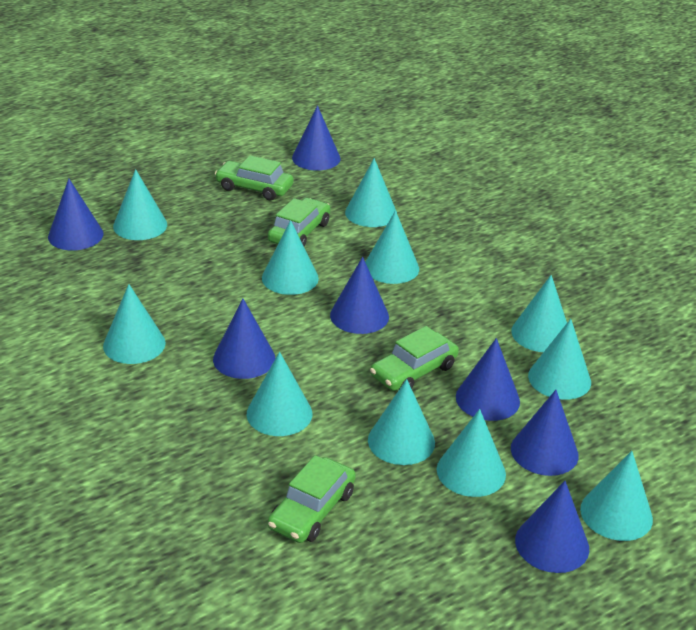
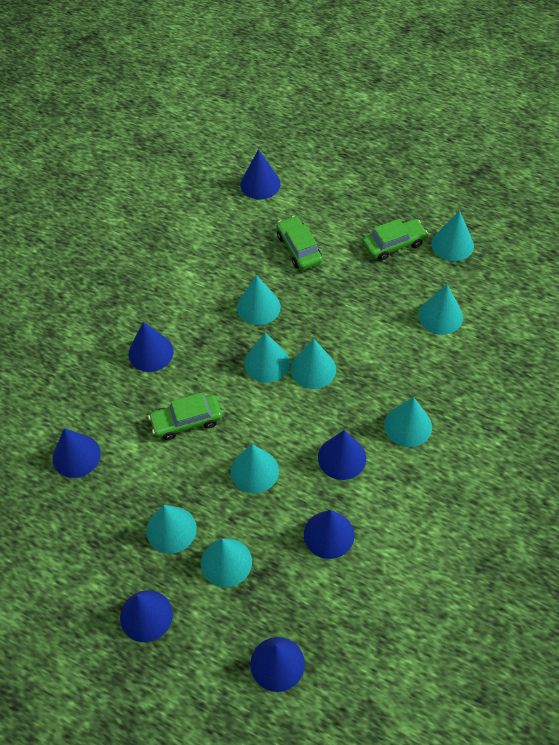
green car: 4 -> 3
turquoise cone: 11 -> 9

